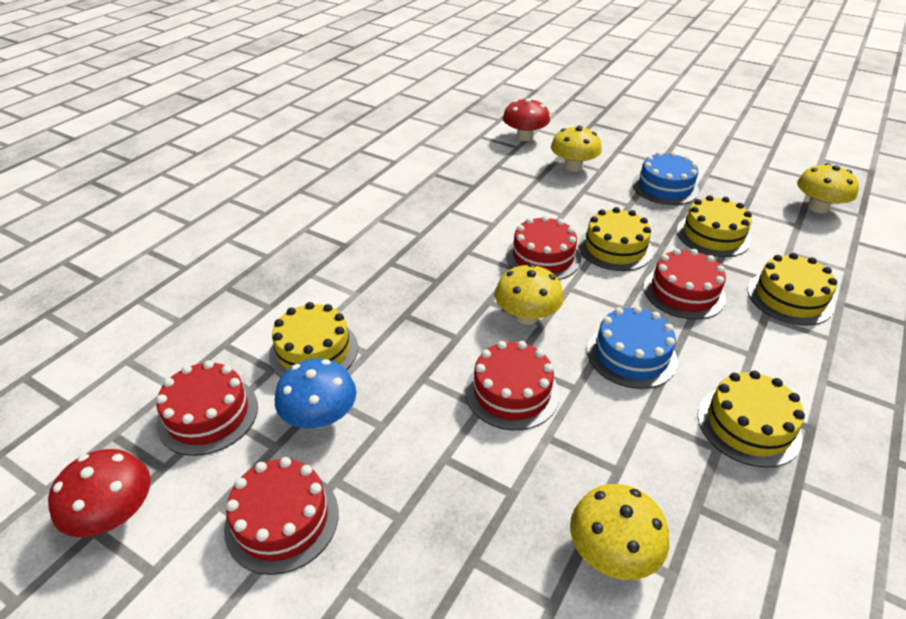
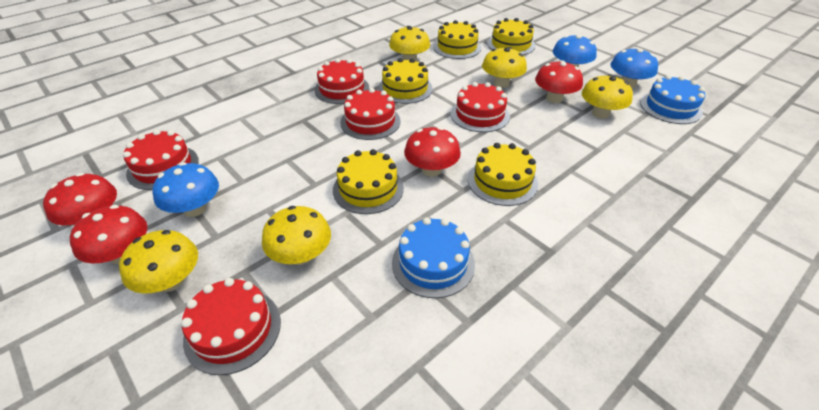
blue mushroom: 1 -> 3
red mushroom: 2 -> 4
yellow mushroom: 4 -> 5

